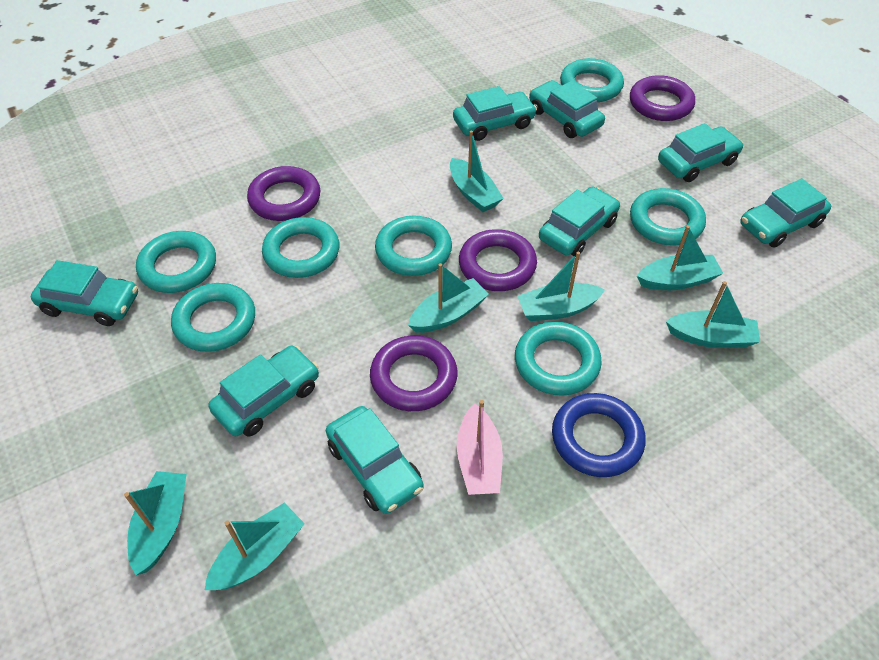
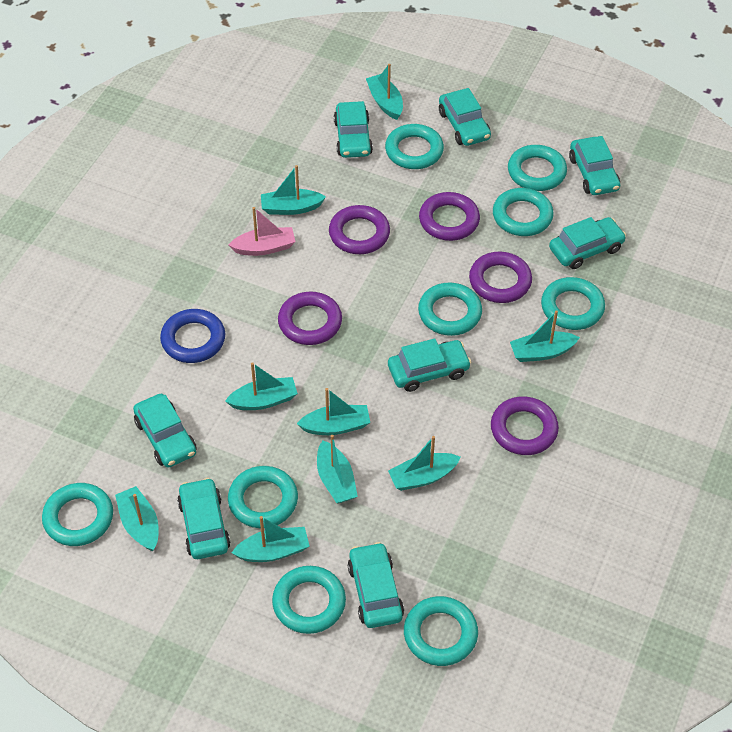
purple ring: 4 -> 5
turquoise boat: 7 -> 9
turquoise ring: 7 -> 9

